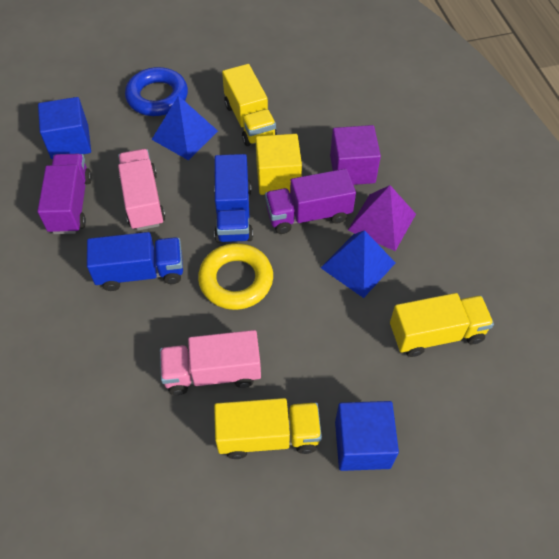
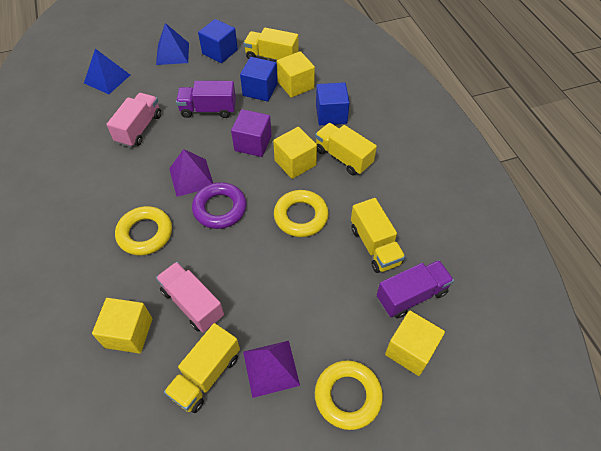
blue cube: 2 -> 3
blue ring: 1 -> 0
blue truck: 2 -> 0
purple pyramid: 1 -> 2
purple ring: 0 -> 1
yellow cube: 1 -> 4
yellow ring: 1 -> 3
yellow truck: 3 -> 4

